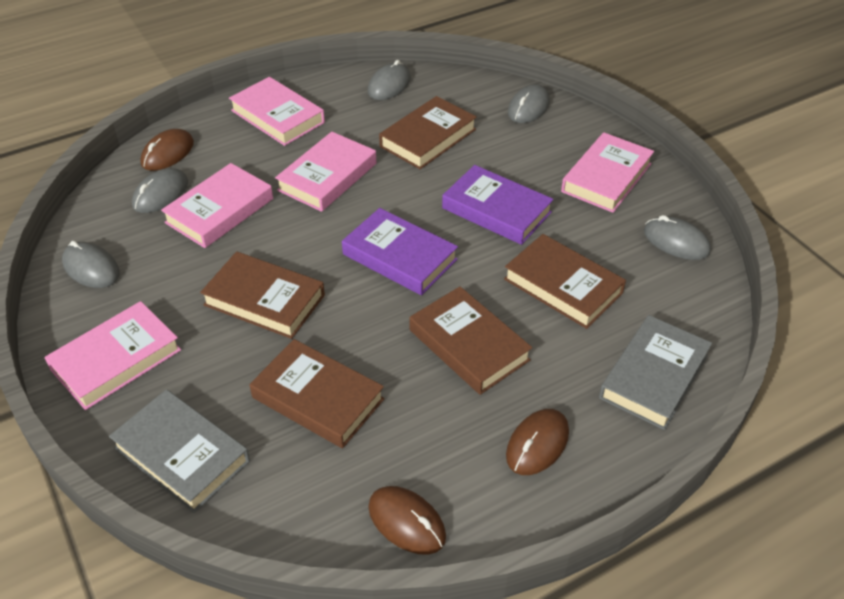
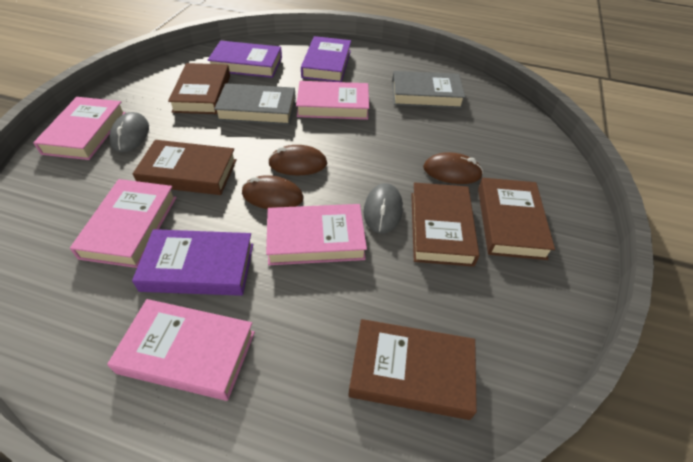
grey mouse: 5 -> 2
purple book: 2 -> 3

